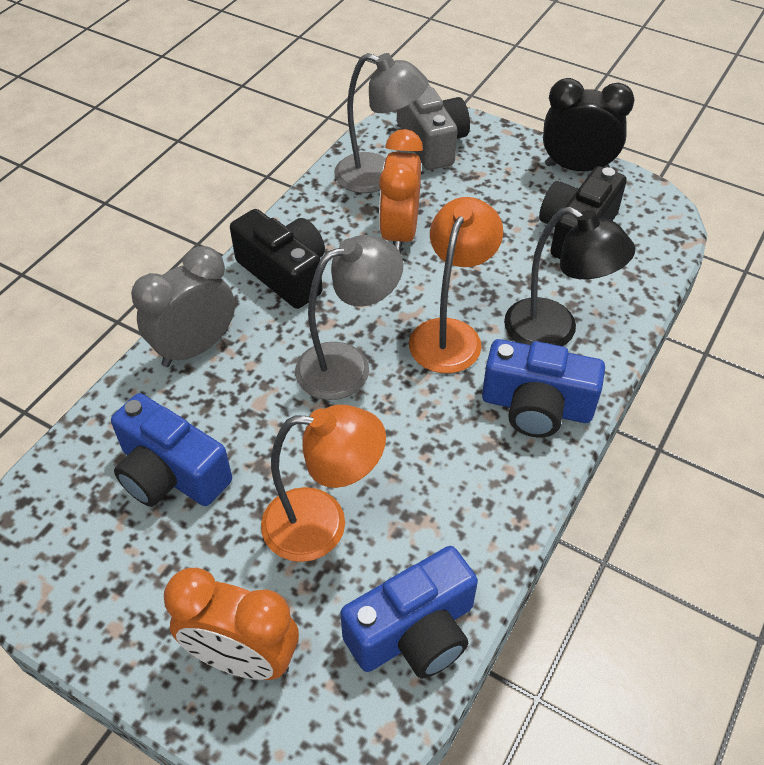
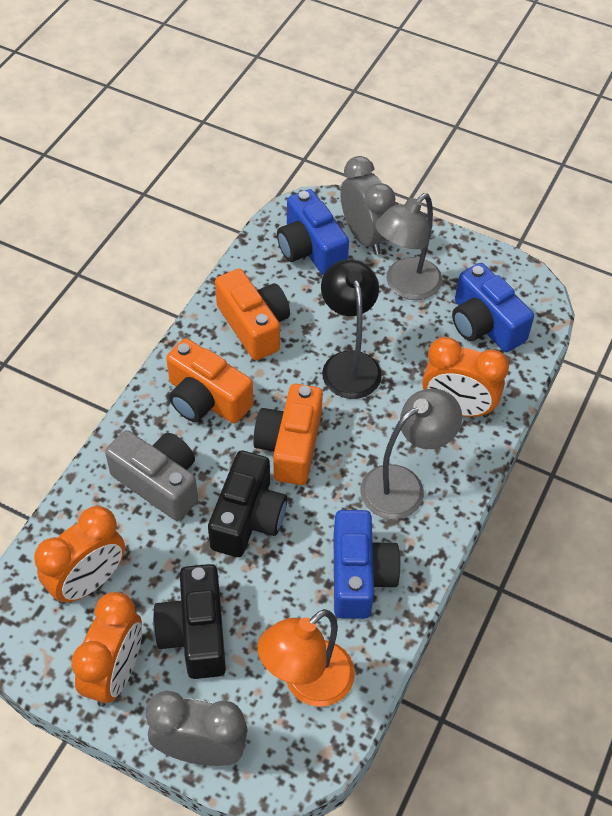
black clock: 1 -> 0
grey clock: 1 -> 2
orange camera: 0 -> 3
orange clock: 2 -> 3
orange lamp: 2 -> 1

